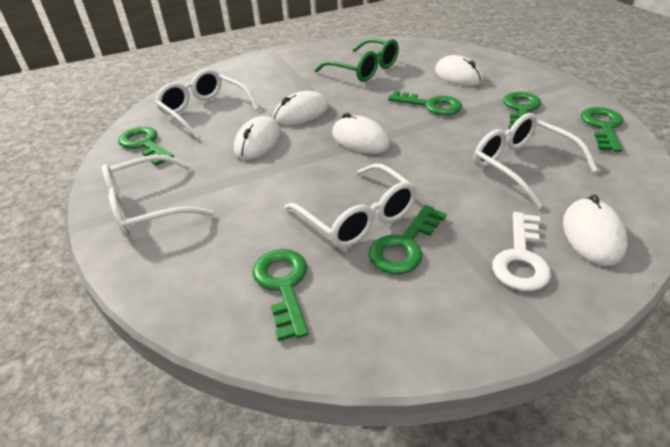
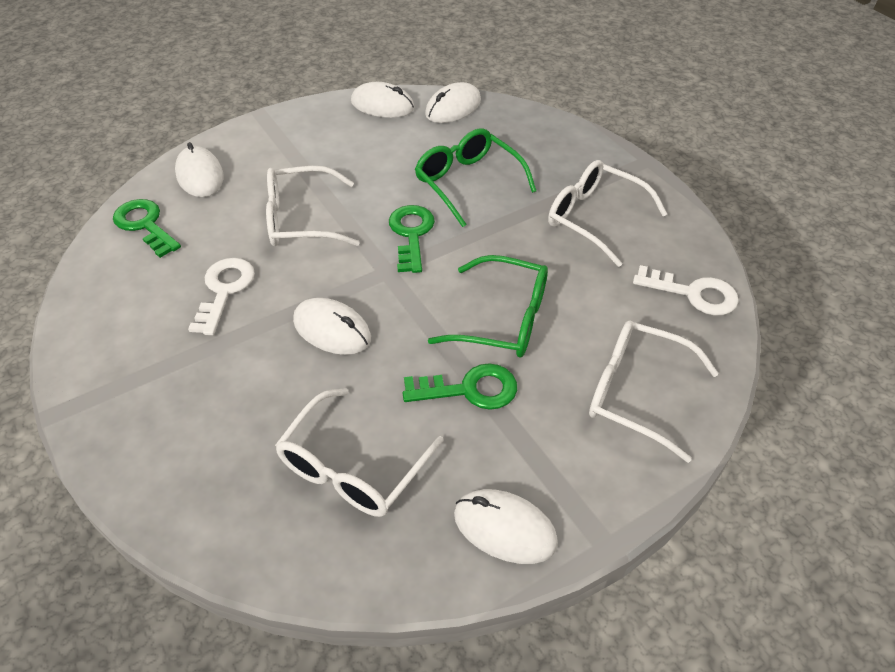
green glasses: 1 -> 2
green key: 6 -> 3
white key: 1 -> 2

